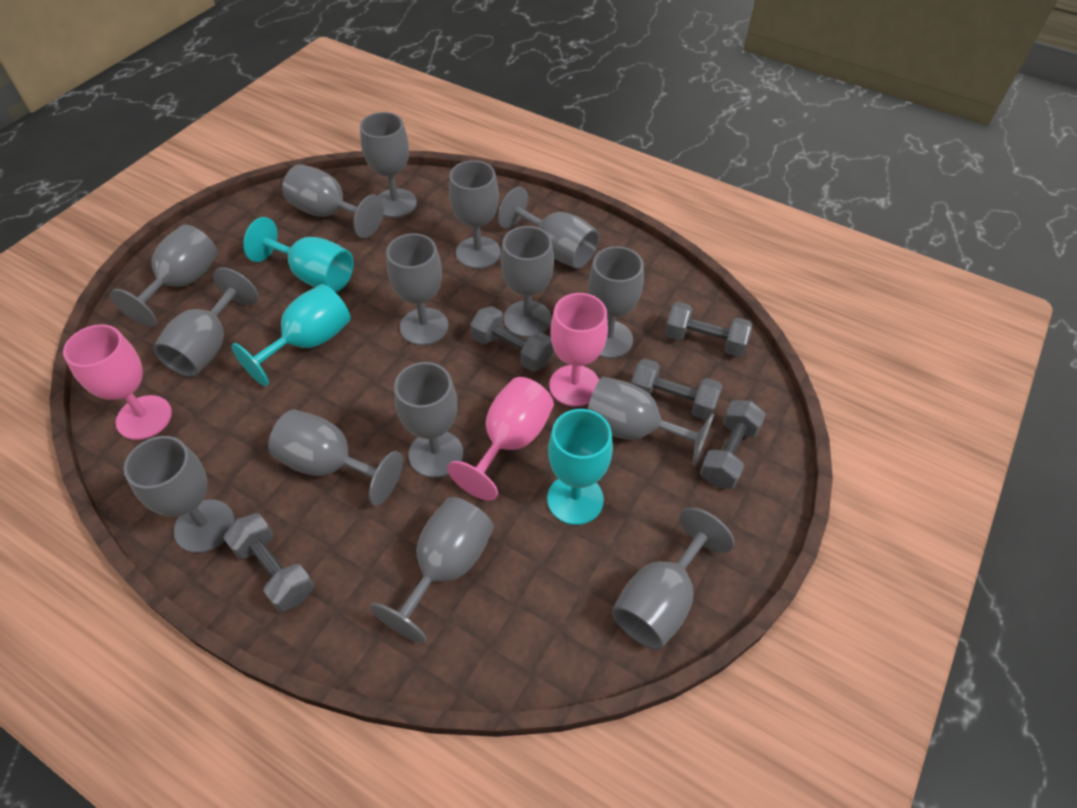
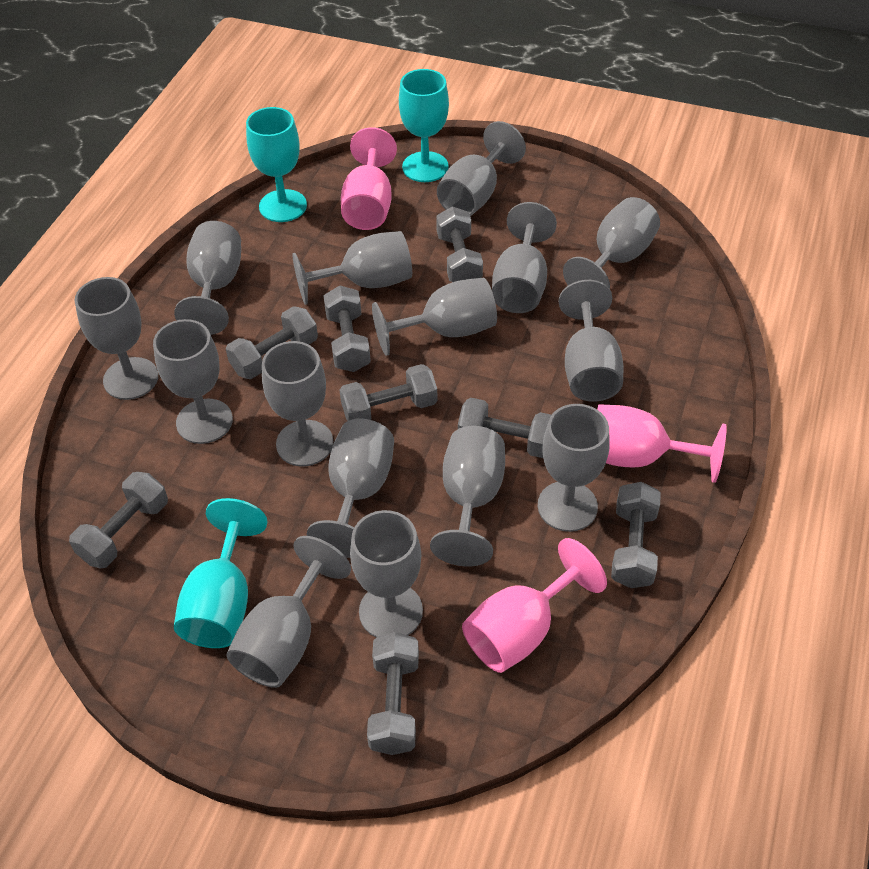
grey dumbbell: 5 -> 8

